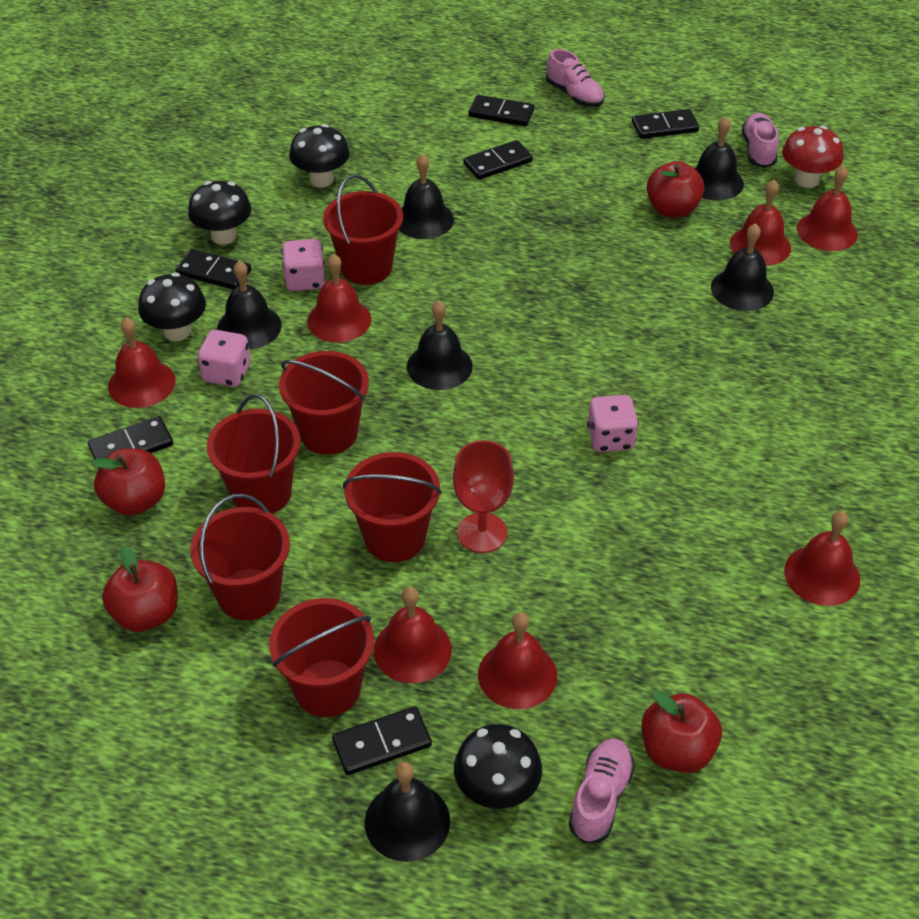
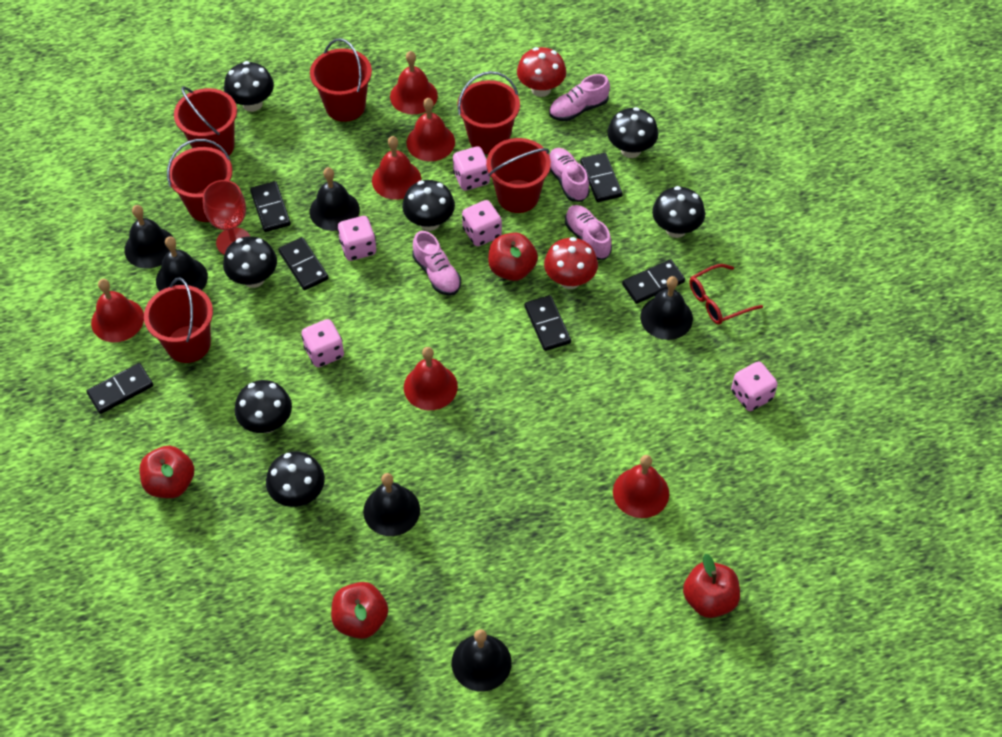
black mushroom: 4 -> 7
pink dice: 3 -> 5
pink shoe: 3 -> 4
red bell: 7 -> 6
red glasses: 0 -> 1
red mushroom: 1 -> 2

